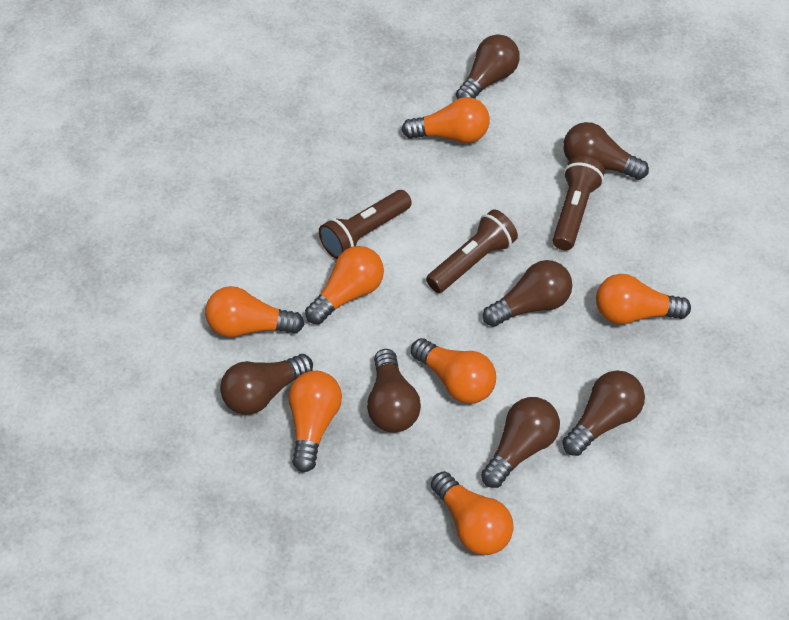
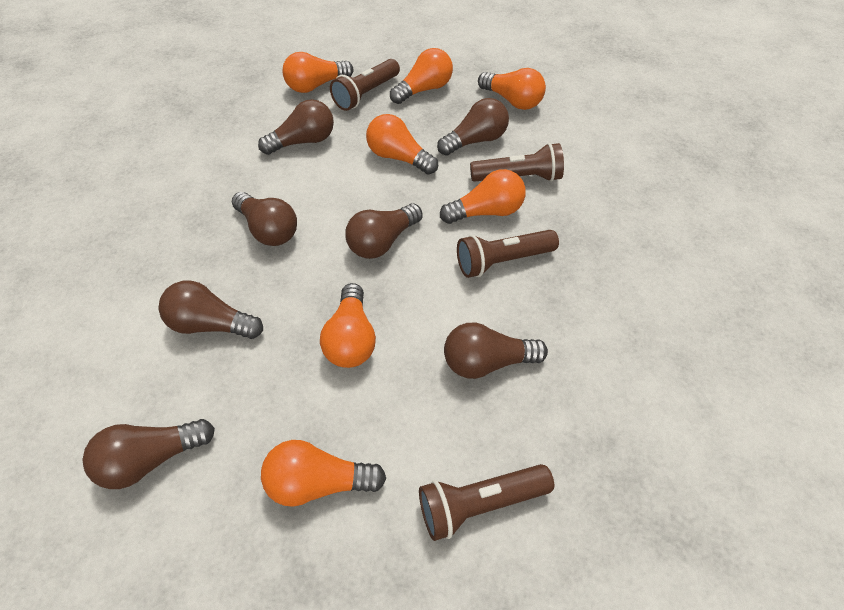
brown flashlight: 3 -> 4

